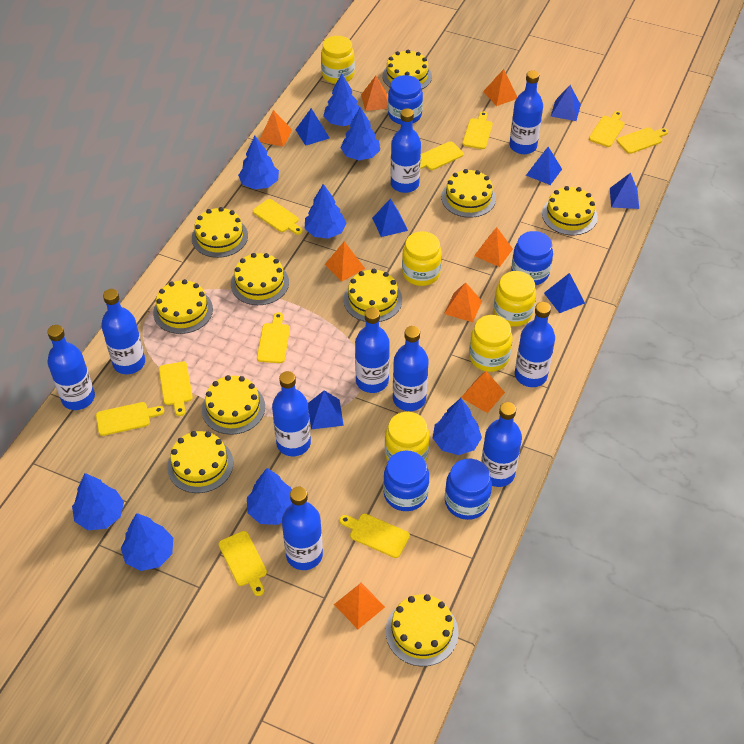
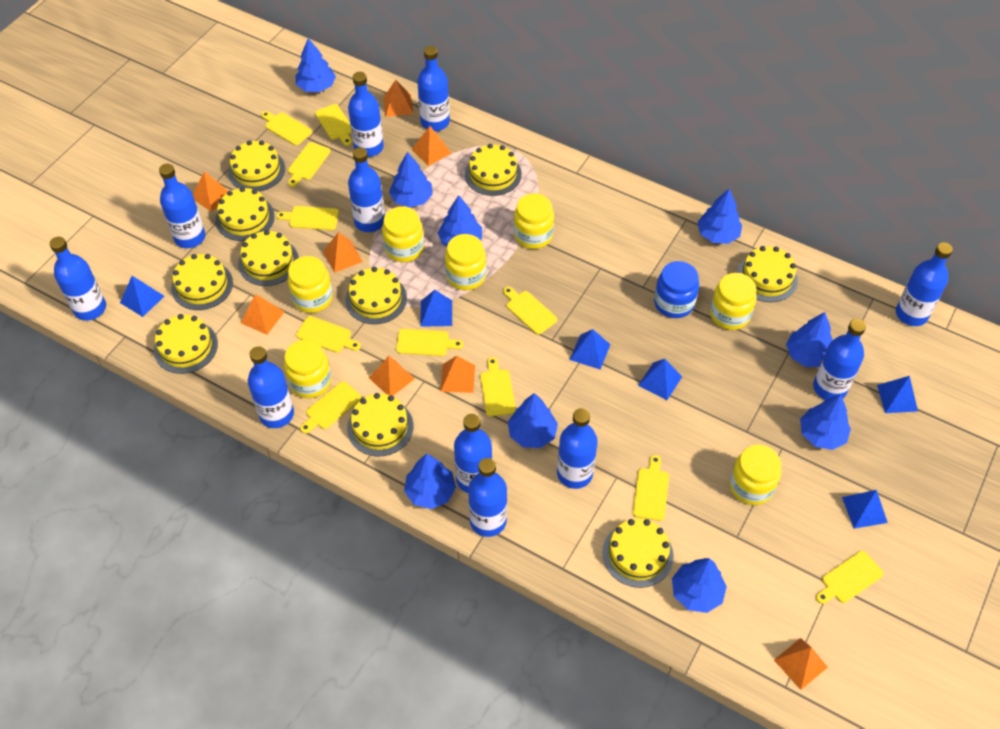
blue bottle: 10 -> 11
blue jar: 4 -> 1
blue pyramid: 7 -> 6
blue tree: 8 -> 9
yellow cutting board: 10 -> 11
yellow jar: 5 -> 7

